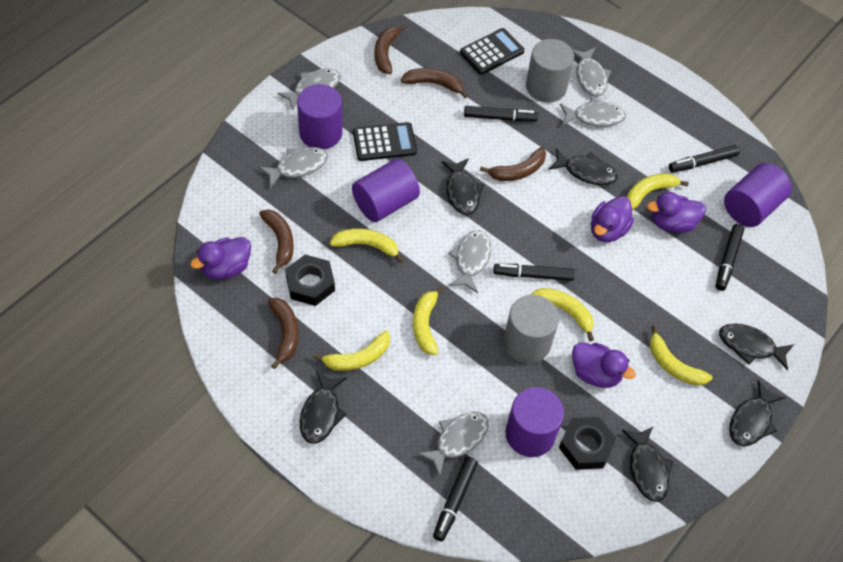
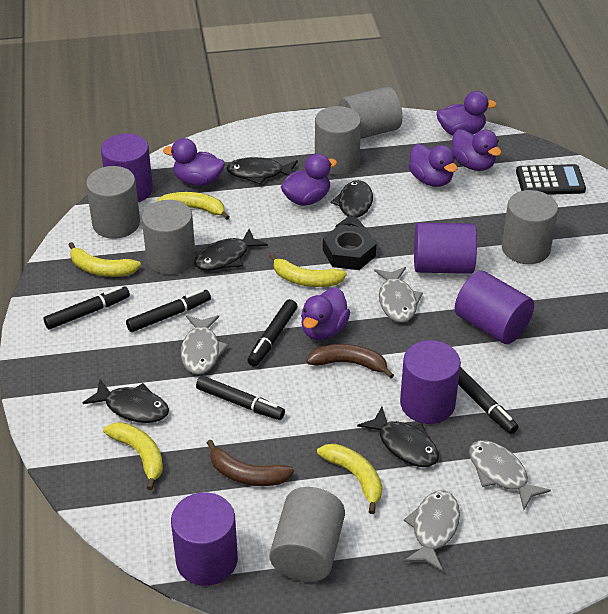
black calculator: 2 -> 1
black fish: 6 -> 5
black nut: 2 -> 1
brown banana: 5 -> 2
grey cylinder: 2 -> 6
grey fish: 6 -> 4
purple cylinder: 4 -> 5
purple duck: 4 -> 6
yellow banana: 6 -> 5

